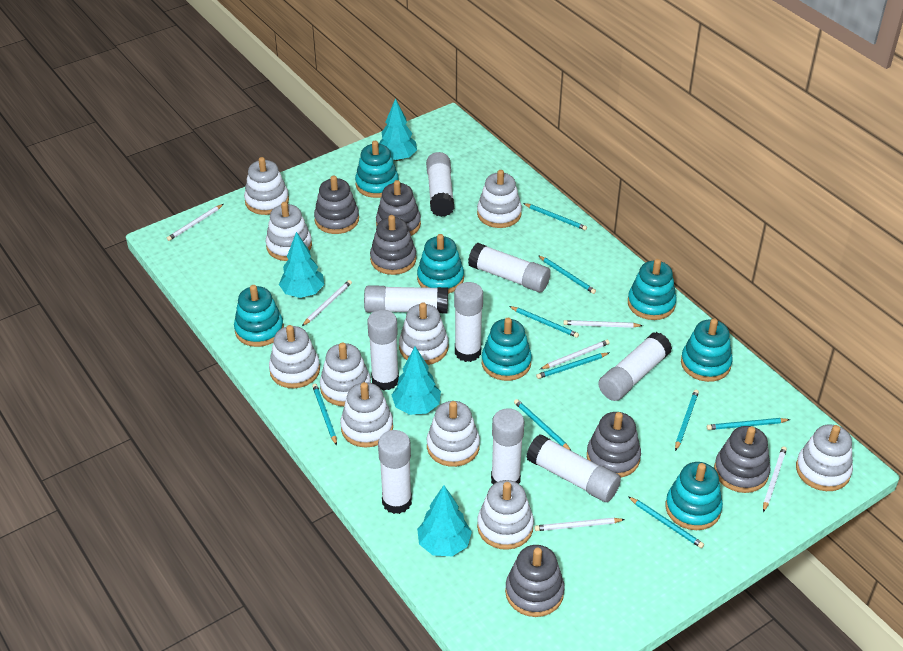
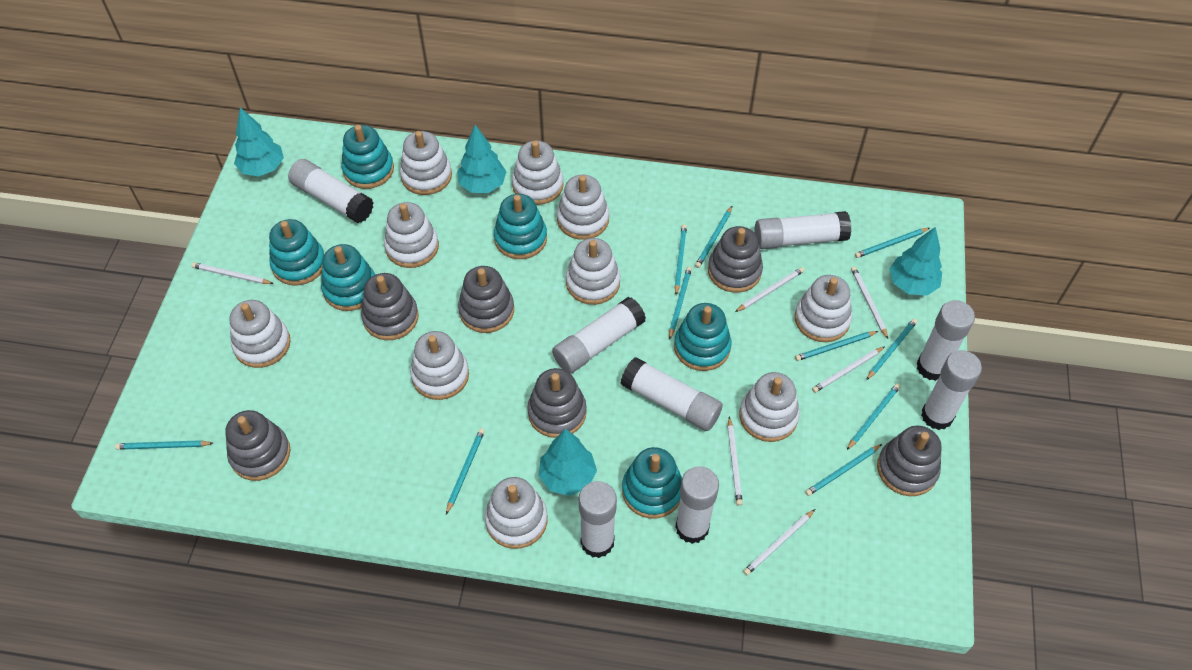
turquoise pencil: 9 -> 10
turquoise stacking toy: 7 -> 6
white glue stick: 9 -> 8

